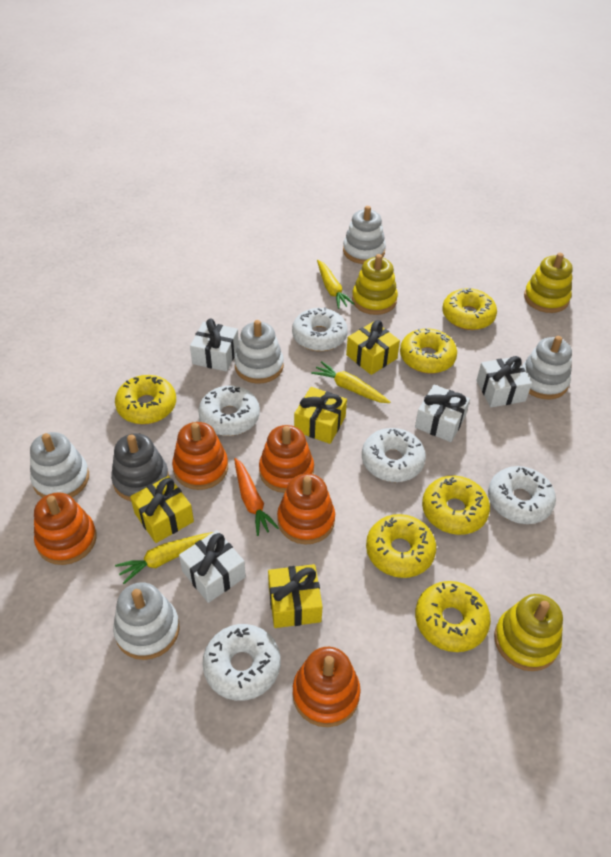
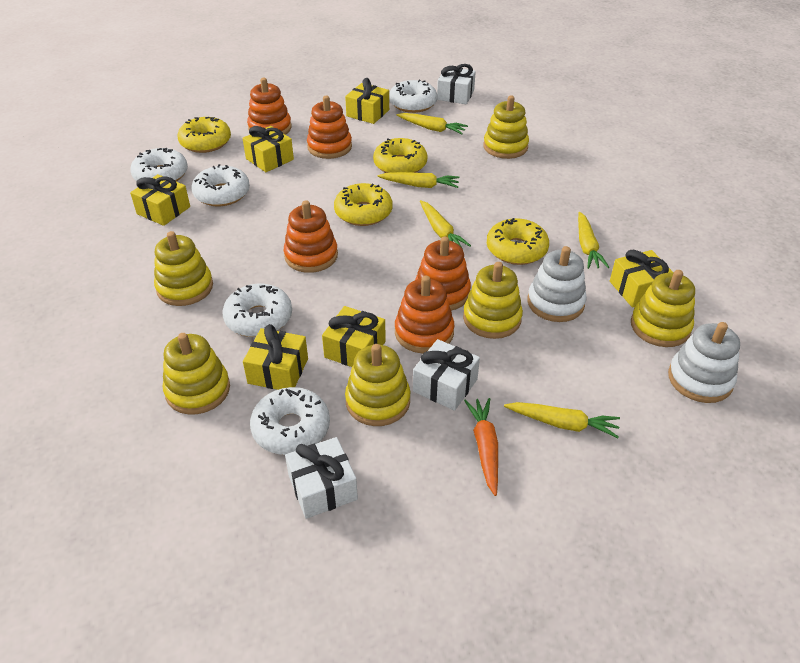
grey stacking toy: 1 -> 0
white gift: 4 -> 3
white stacking toy: 5 -> 2
yellow carrot: 3 -> 5
yellow donut: 6 -> 4
yellow gift: 4 -> 6
yellow stacking toy: 3 -> 6

